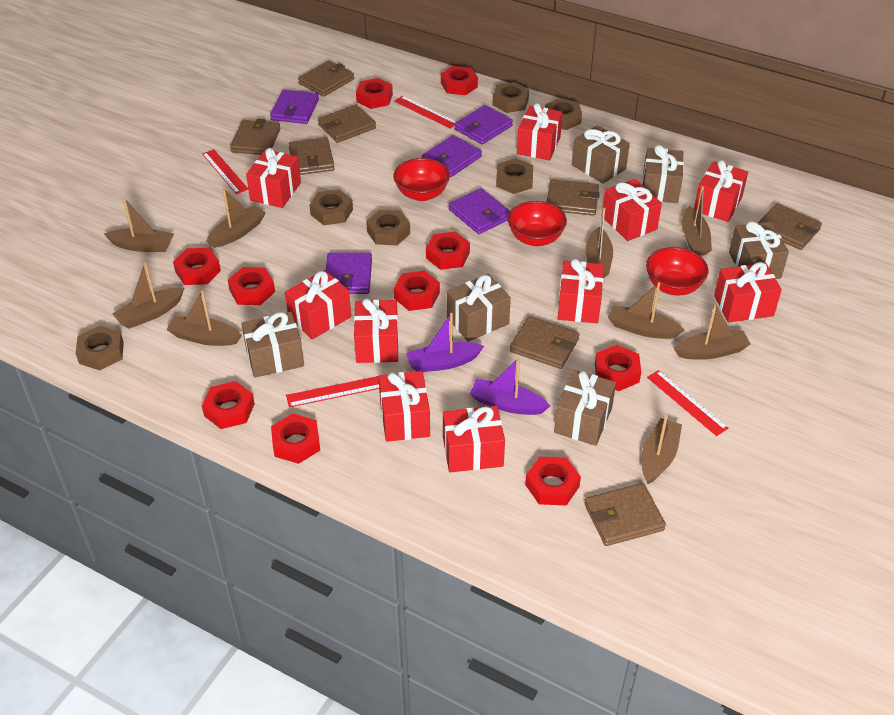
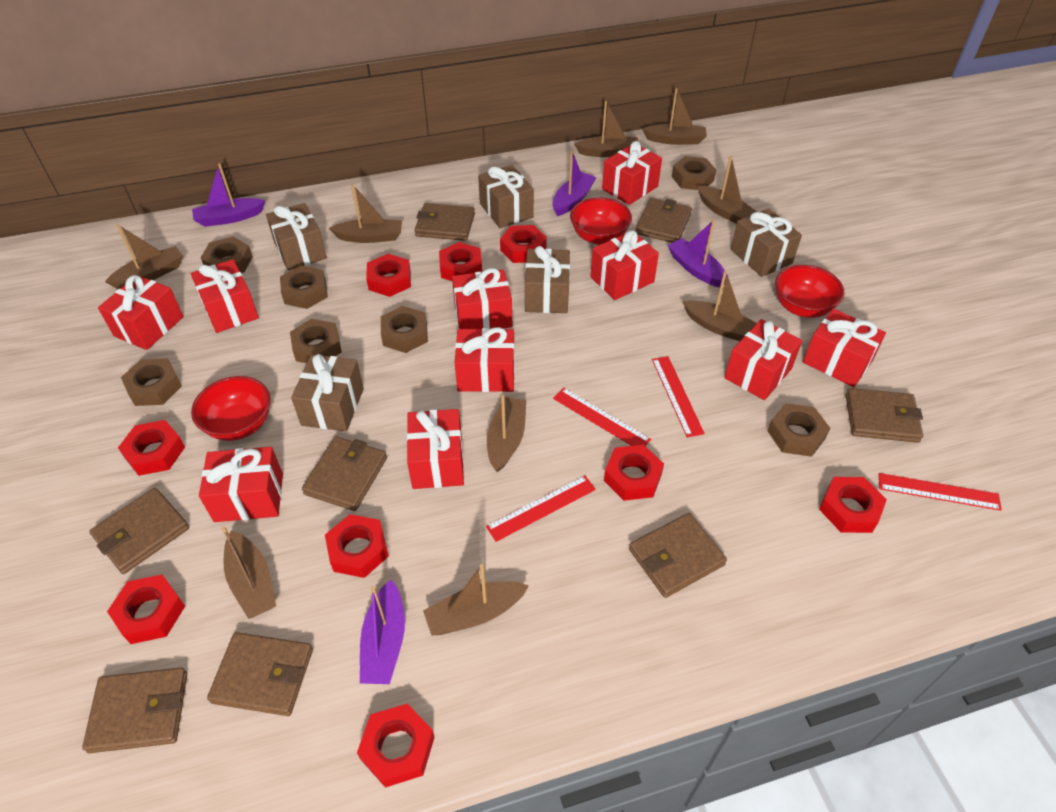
brown gift: 6 -> 5
brown nut: 6 -> 7
purple boat: 2 -> 4
purple wallet: 5 -> 0
red nut: 10 -> 9

